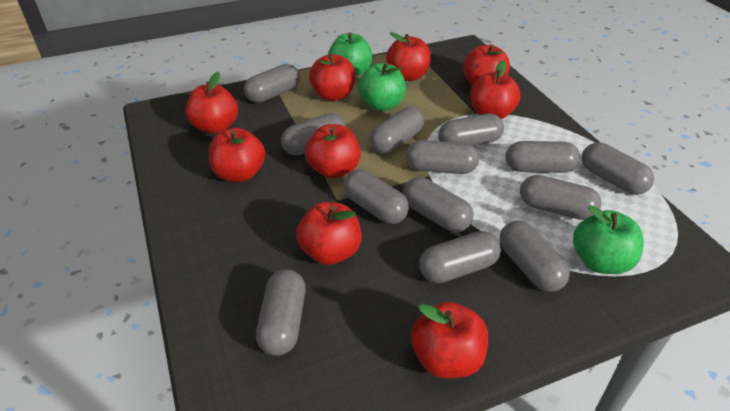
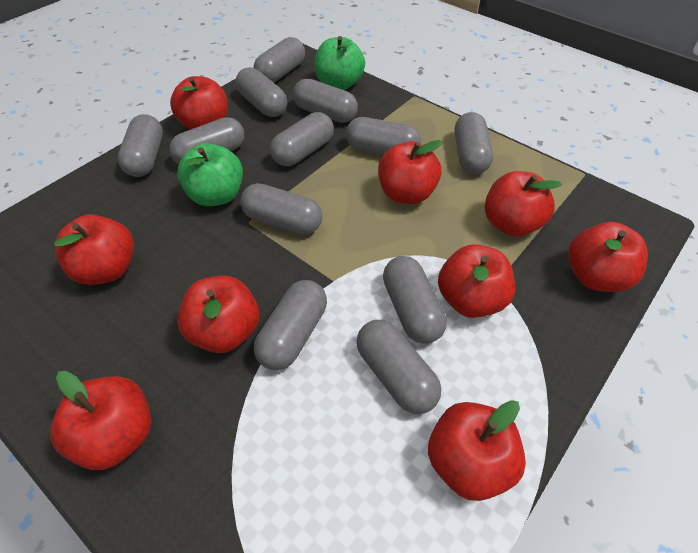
green apple: 3 -> 2
grey capsule: 13 -> 12

